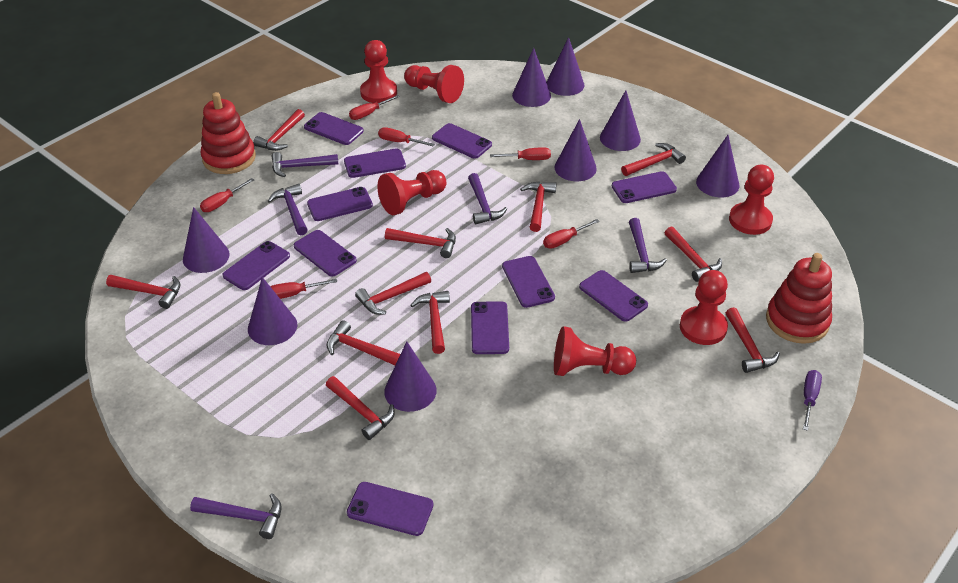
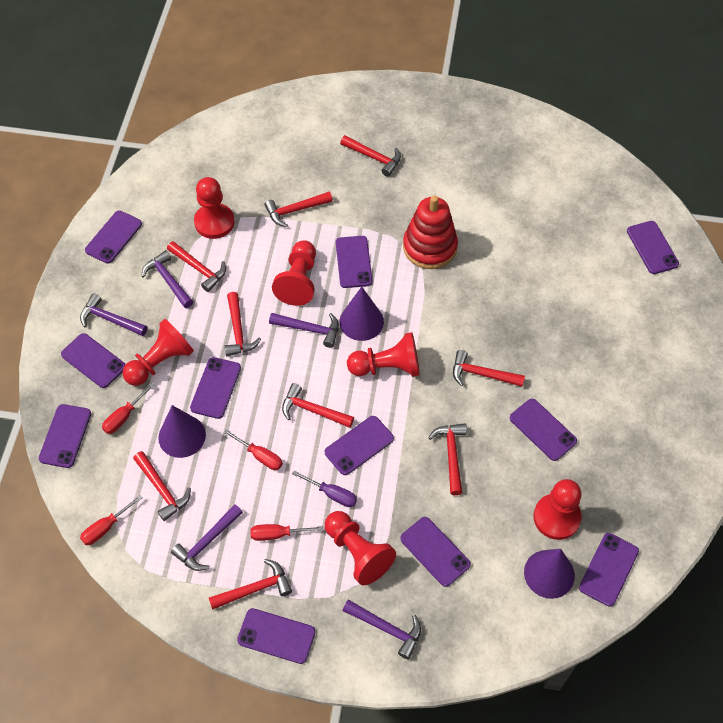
purple cone: 8 -> 3
red hammer: 11 -> 9
red screwdriver: 6 -> 4
red stacking toy: 2 -> 1

